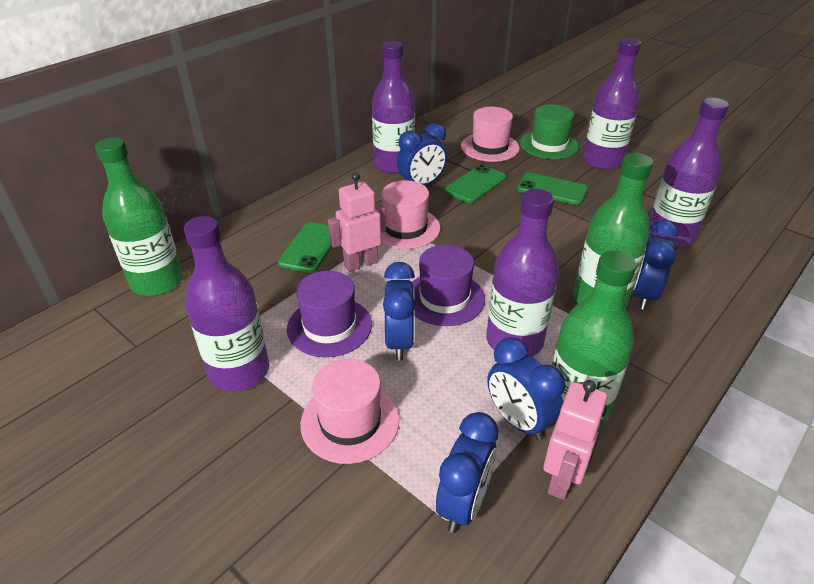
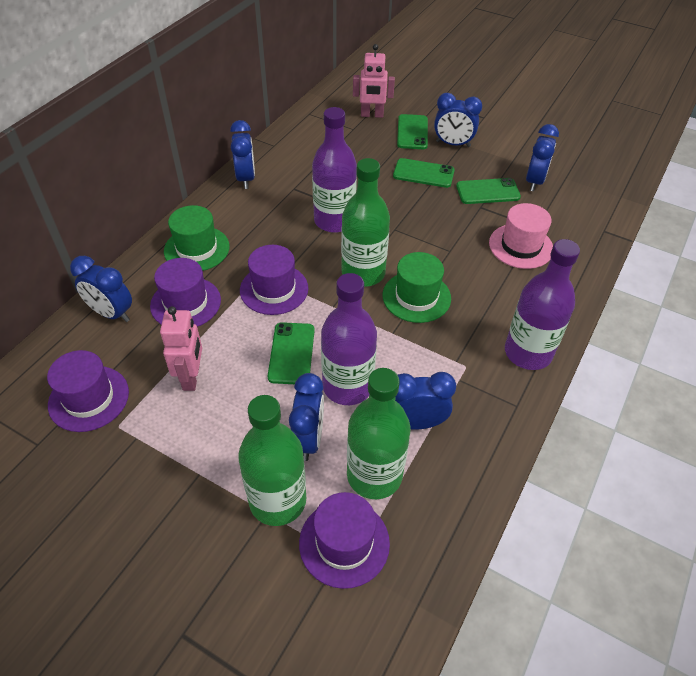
blue clock: 5 -> 6
green hat: 1 -> 2
green phone: 3 -> 4
pink hat: 3 -> 1
purple bottle: 5 -> 3
purple hat: 2 -> 4

